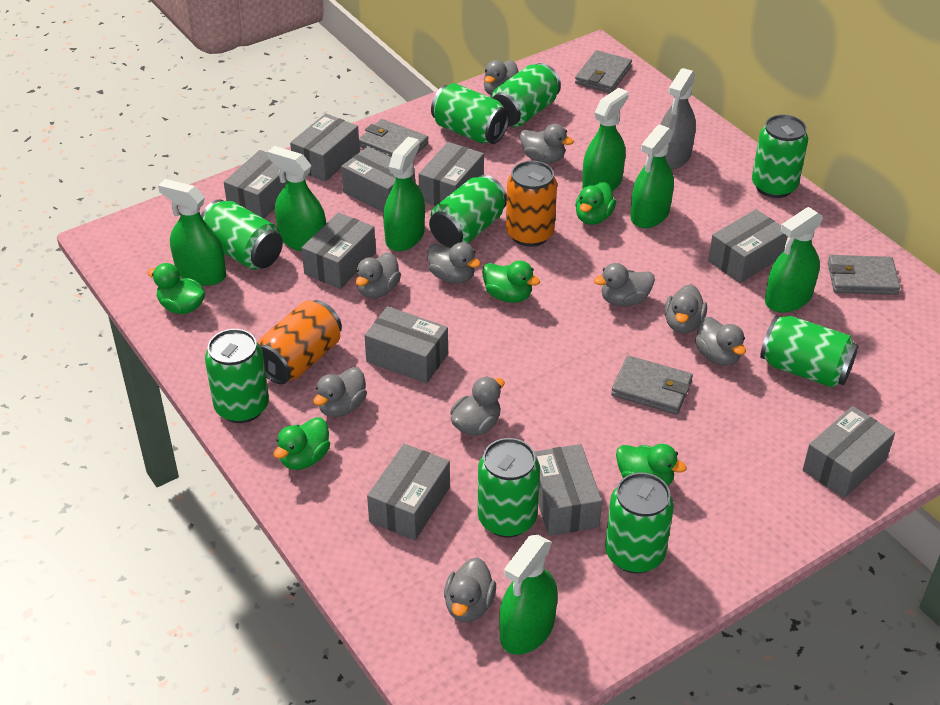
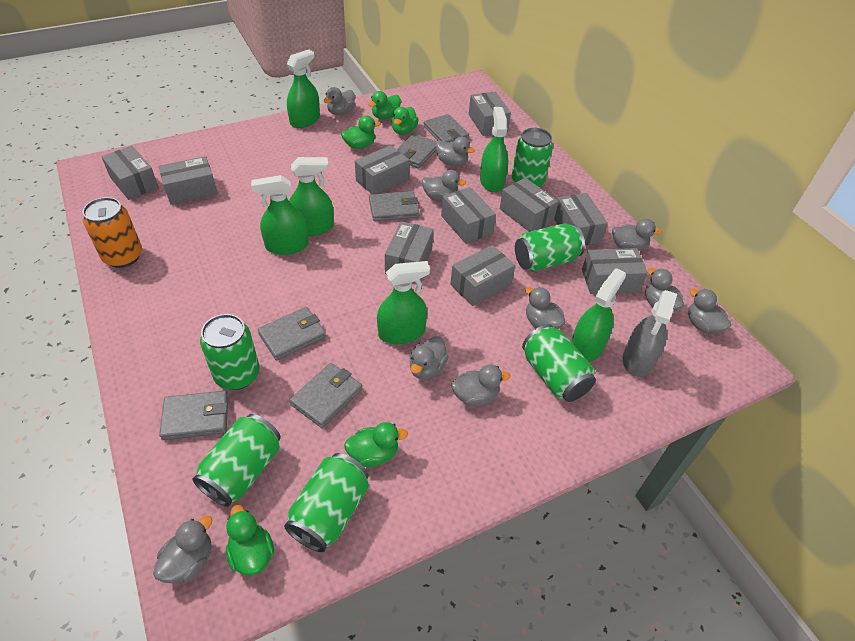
green can: 9 -> 6
green spray bottle: 7 -> 6
grey wallet: 4 -> 6
orange can: 2 -> 1

